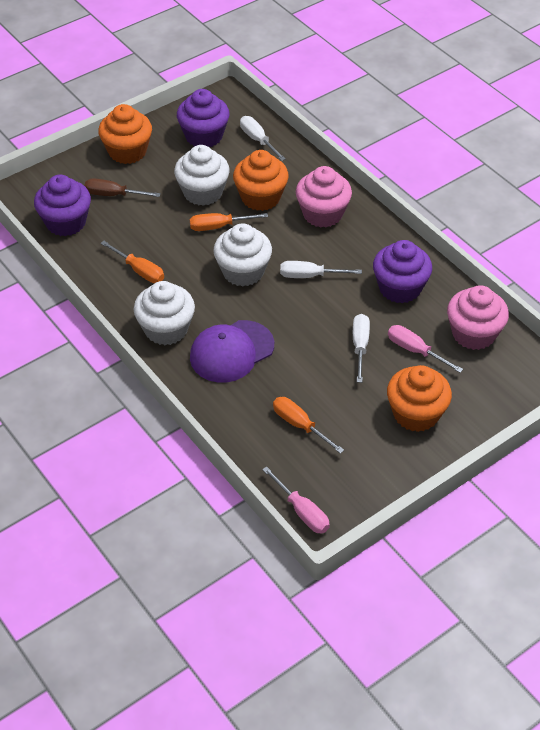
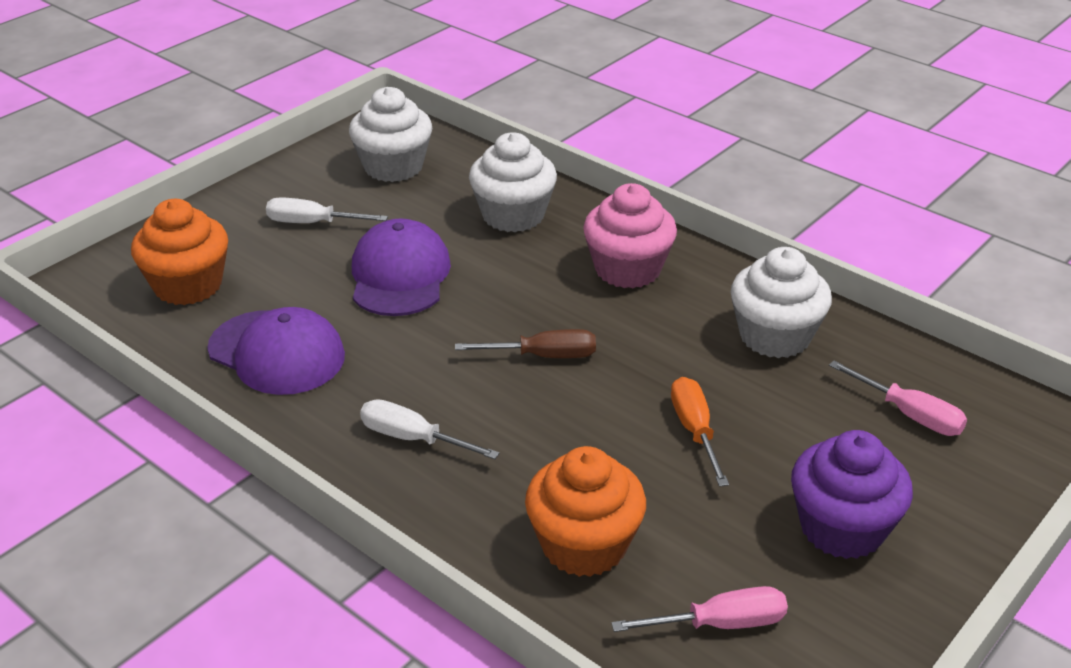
orange cupcake: 3 -> 2
orange screwdriver: 3 -> 1
pink cupcake: 2 -> 1
purple cap: 1 -> 2
purple cupcake: 3 -> 1
white screwdriver: 3 -> 2

